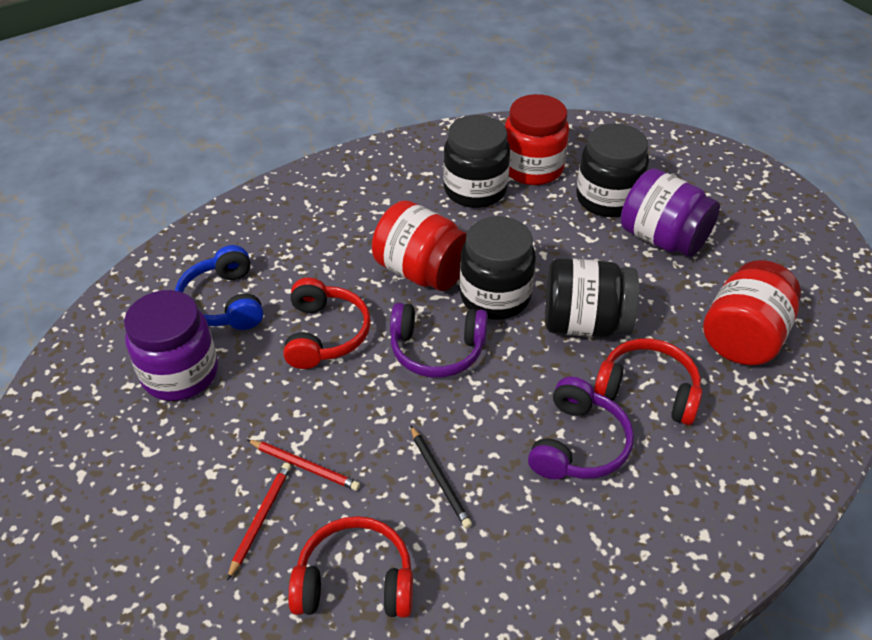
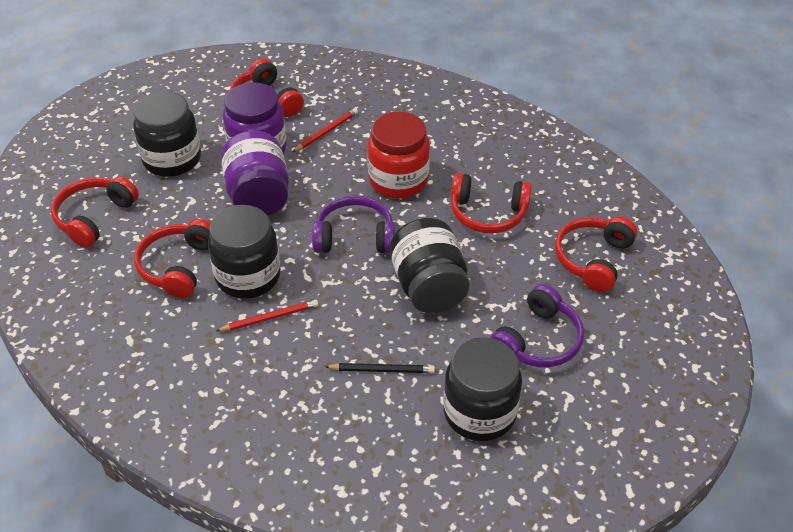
blue headphones: 1 -> 0
red headphones: 3 -> 5
red jar: 3 -> 1

